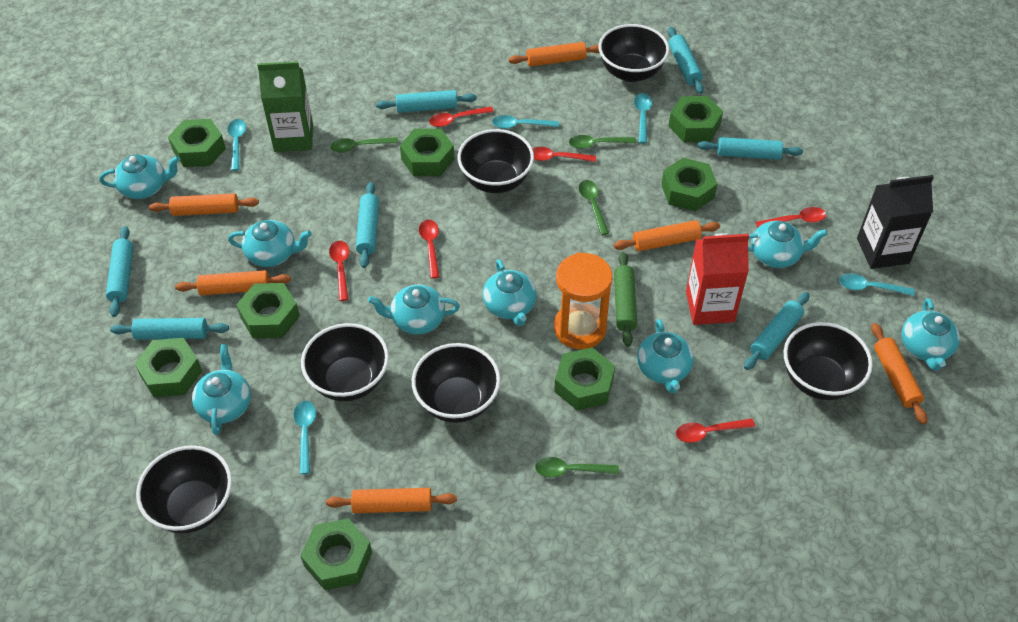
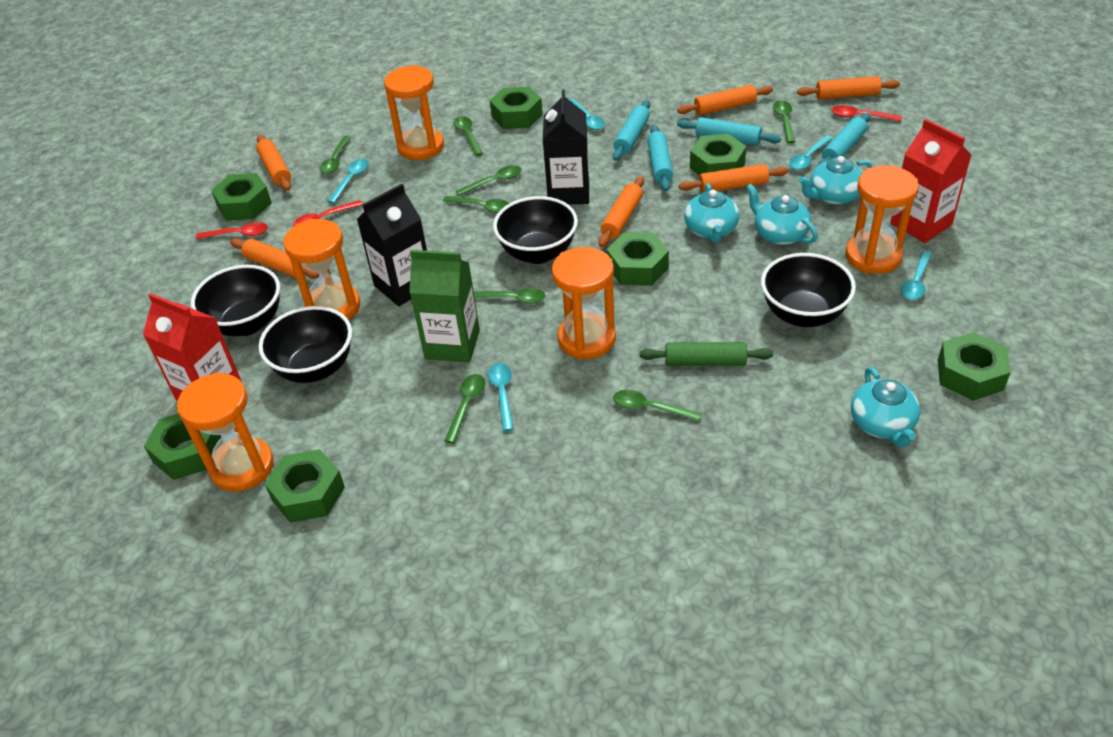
black bowl: 6 -> 4
black carton: 1 -> 2
green nut: 8 -> 7
green spoon: 4 -> 8
orange hourglass: 1 -> 5
red carton: 1 -> 2
red spoon: 6 -> 3
turquoise rolling pin: 7 -> 4
turquoise teapot: 8 -> 4

